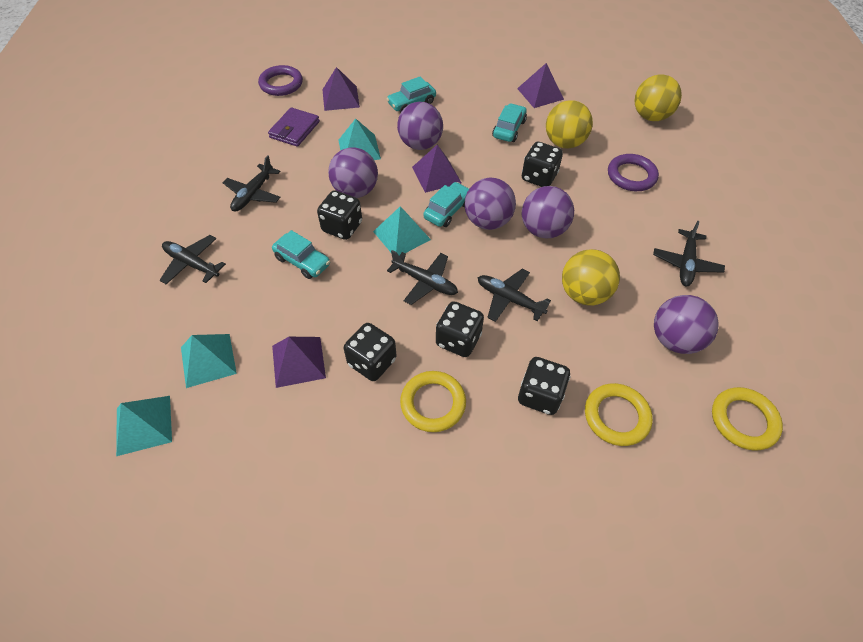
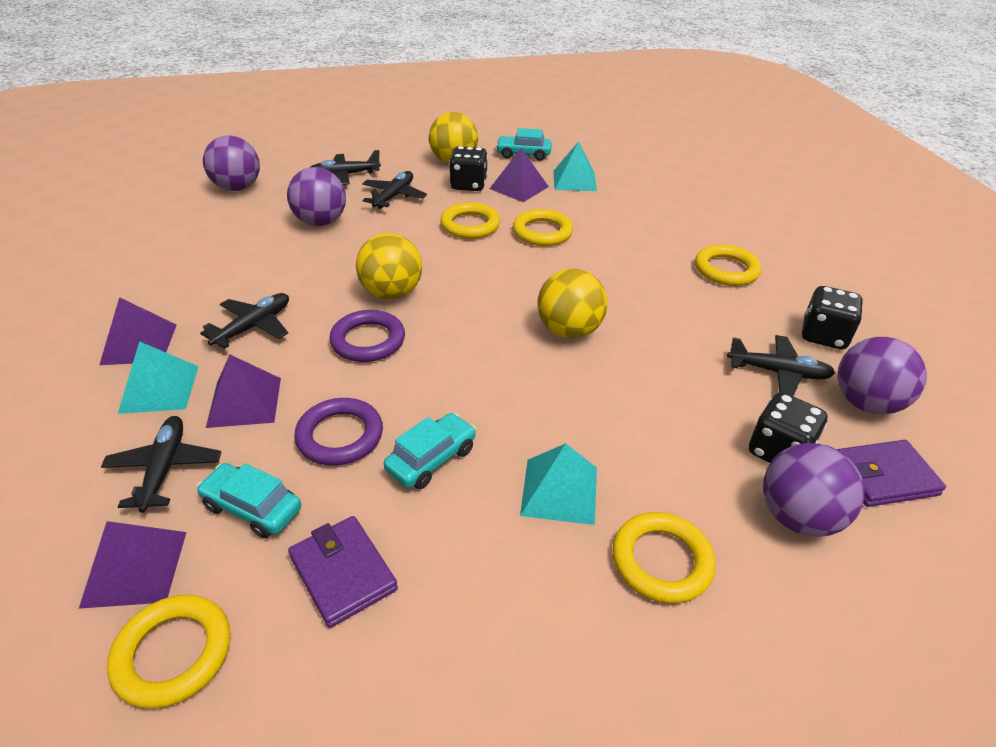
black dice: 5 -> 3
purple ball: 5 -> 4
purple wallet: 1 -> 2
turquoise car: 4 -> 3
turquoise pyramid: 4 -> 3
yellow ring: 3 -> 5

